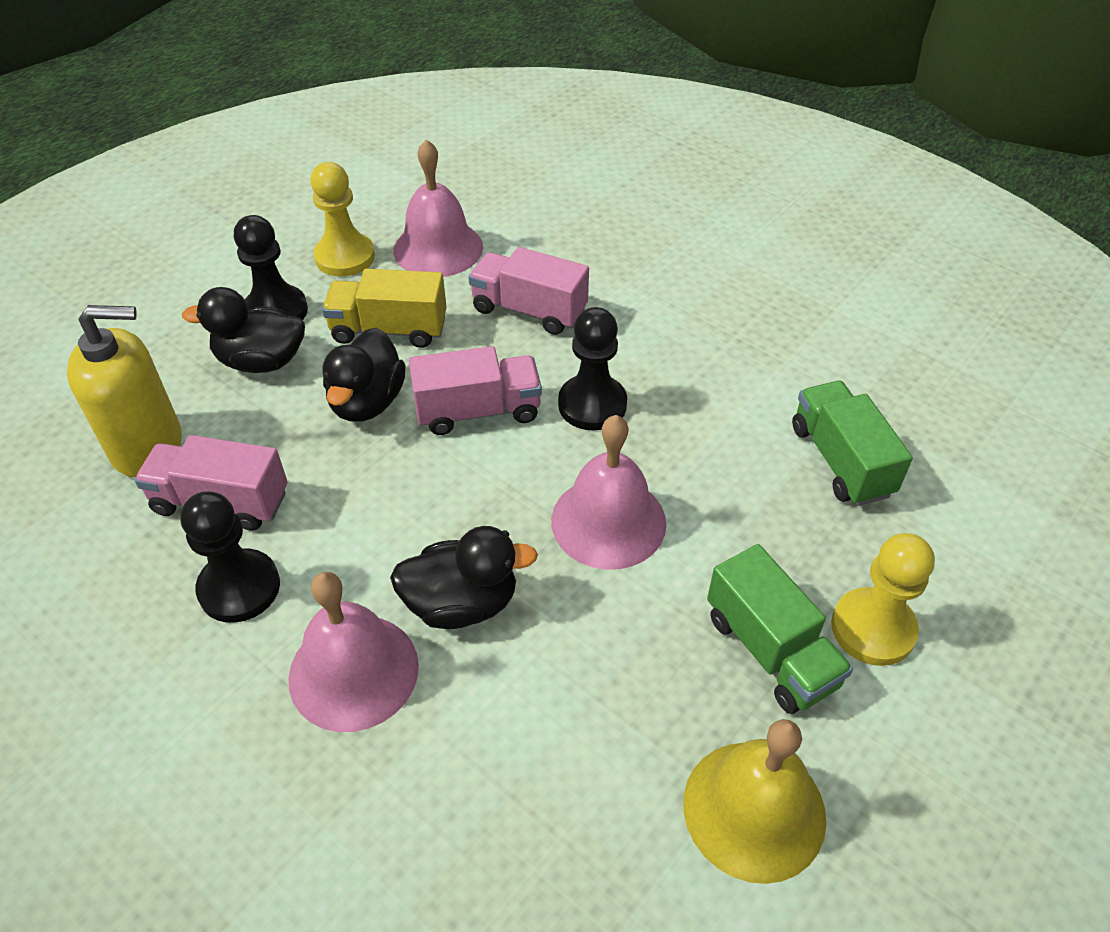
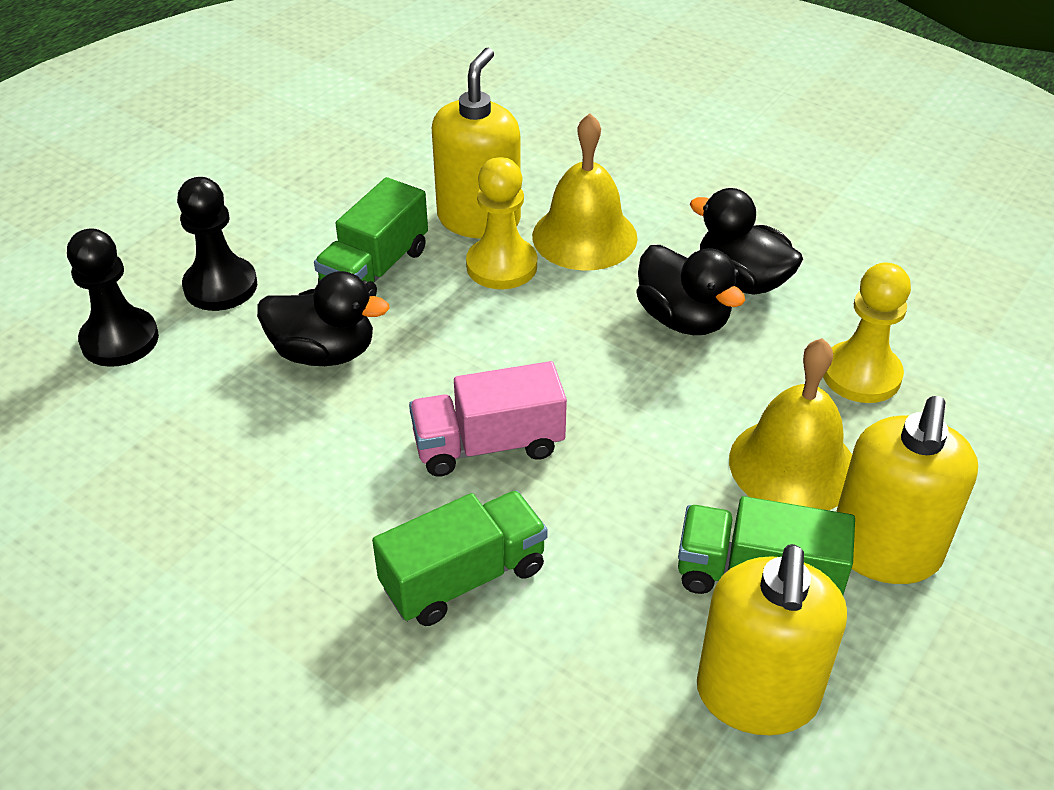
black pawn: 3 -> 2
green truck: 2 -> 3
pink bell: 3 -> 0
pink truck: 3 -> 1
yellow bell: 1 -> 2
yellow soap dispenser: 1 -> 3
yellow truck: 1 -> 0

